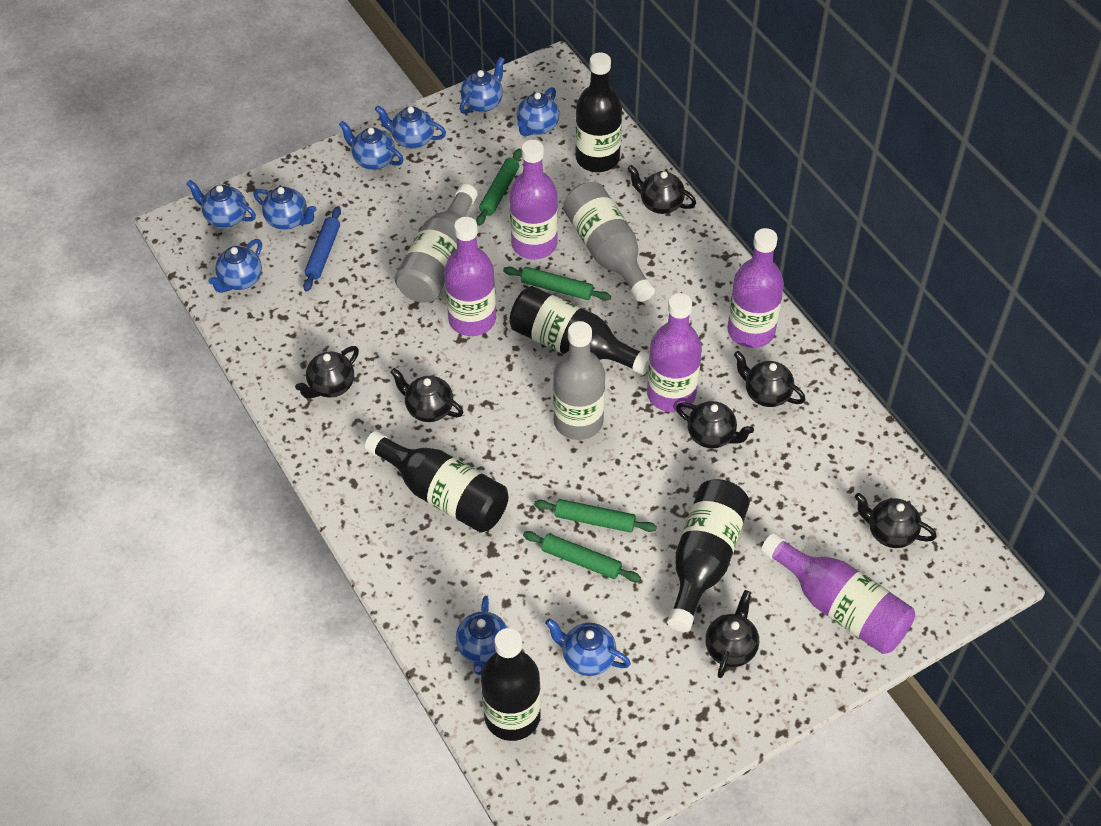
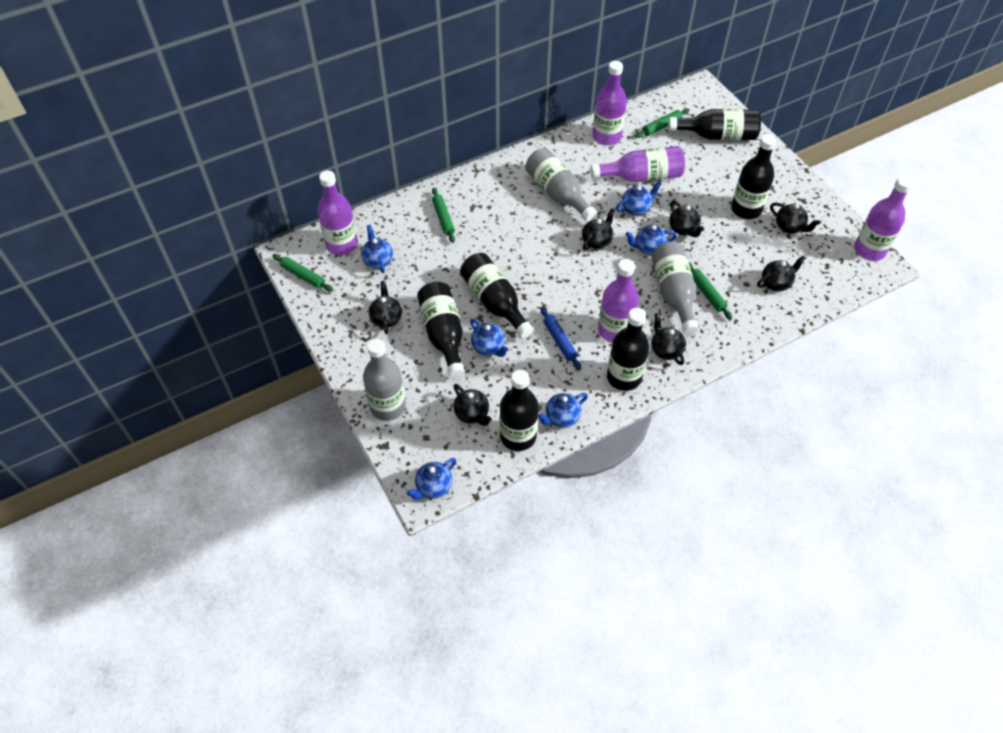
black bottle: 5 -> 6
blue teapot: 9 -> 6

